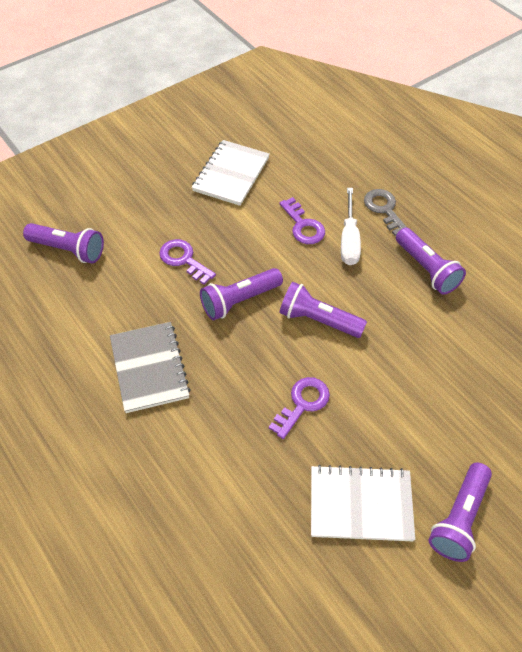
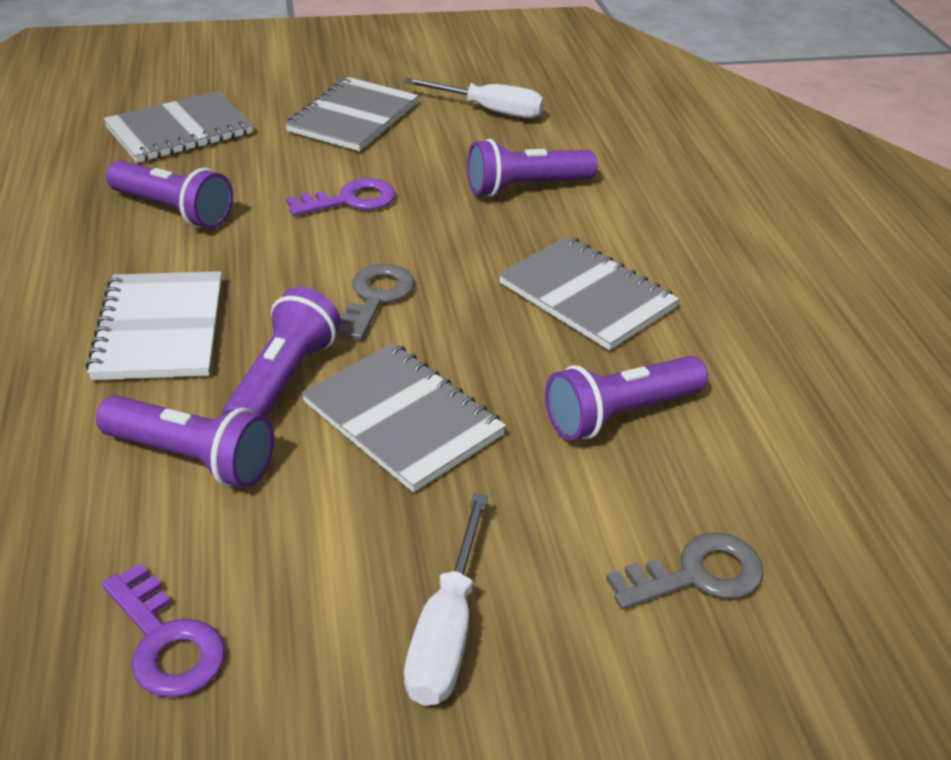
grey key: 1 -> 2
grey notebook: 1 -> 4
purple key: 3 -> 2
white notebook: 2 -> 1
white screwdriver: 1 -> 2

